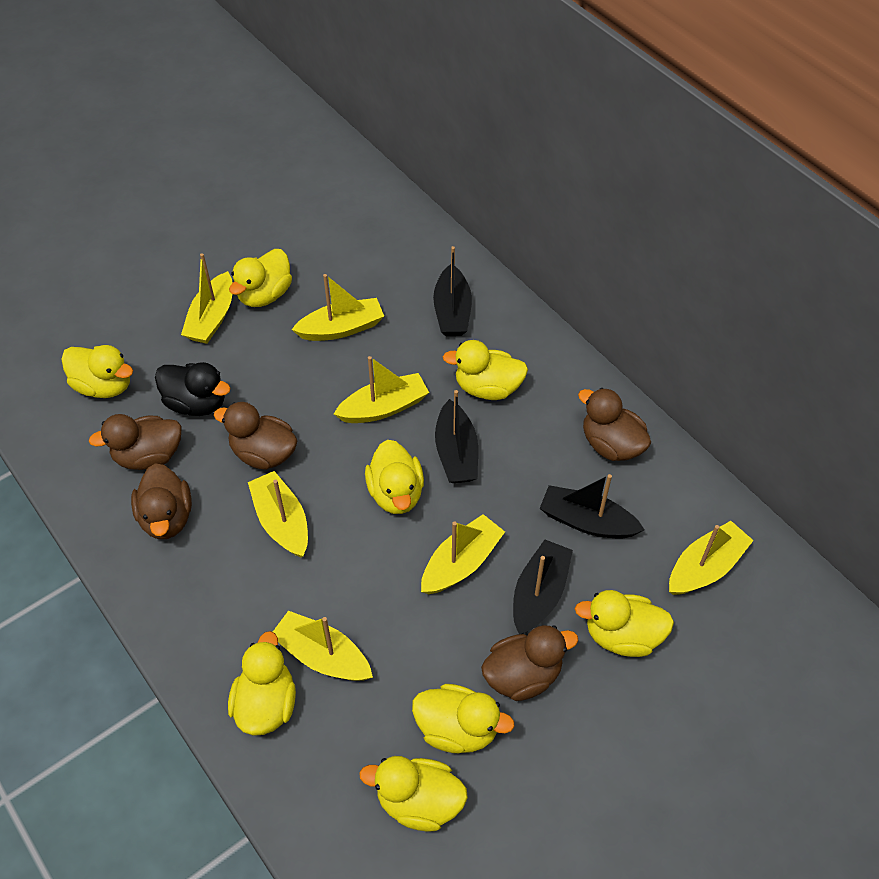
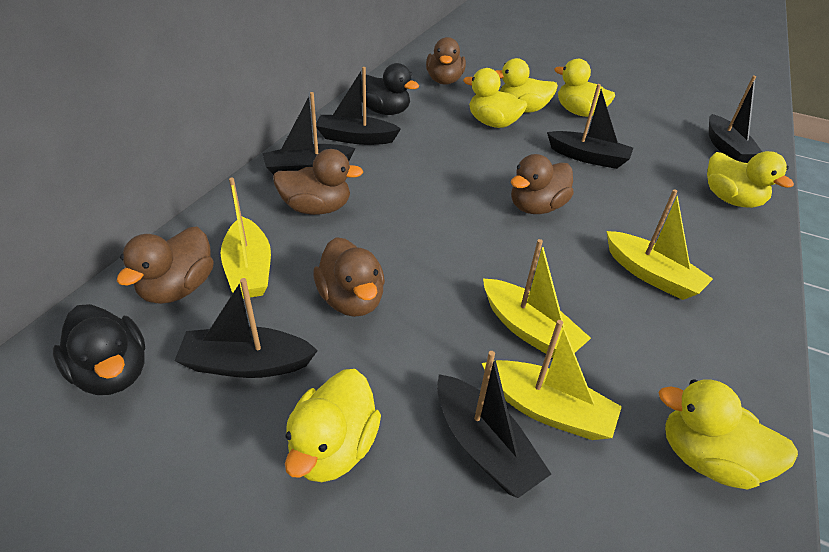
black boat: 4 -> 6
black duck: 1 -> 2
yellow boat: 7 -> 4
yellow duck: 8 -> 6

